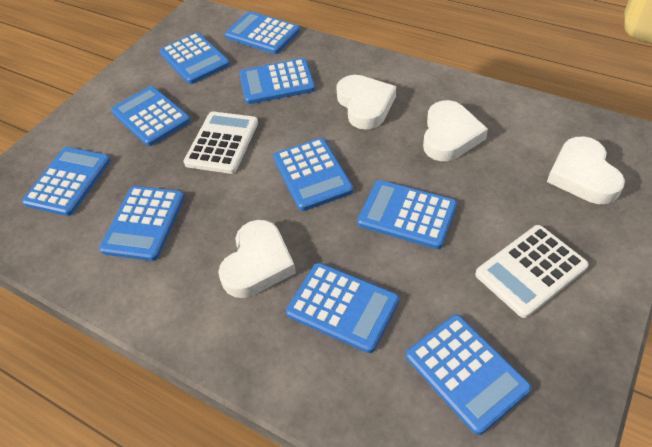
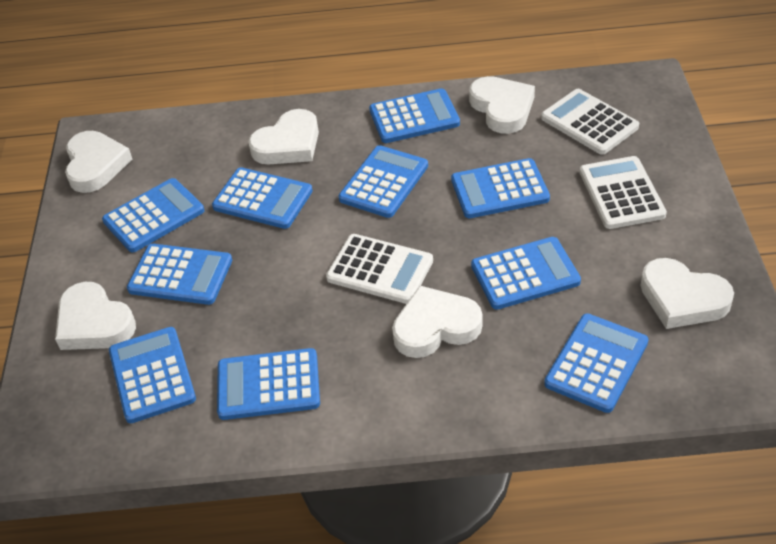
white calculator: 2 -> 3
white heart: 4 -> 6

